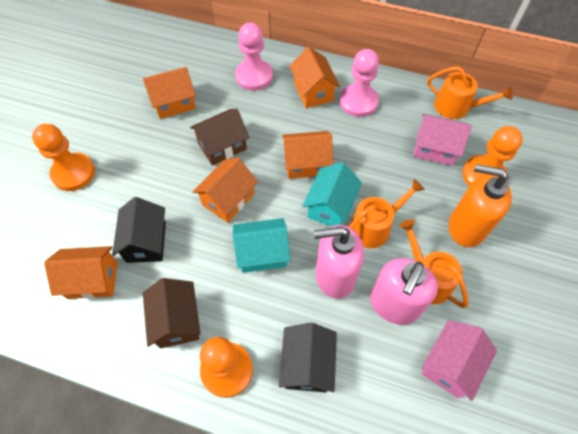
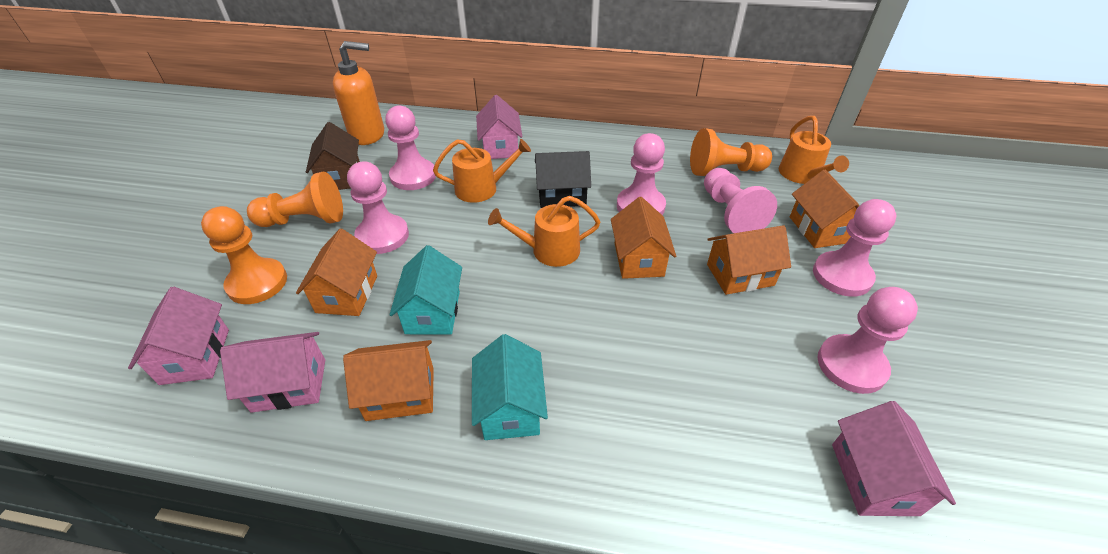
black house: 2 -> 1
brown house: 2 -> 1
pink house: 2 -> 4
pink pawn: 2 -> 6
pink soap dispenser: 2 -> 0

